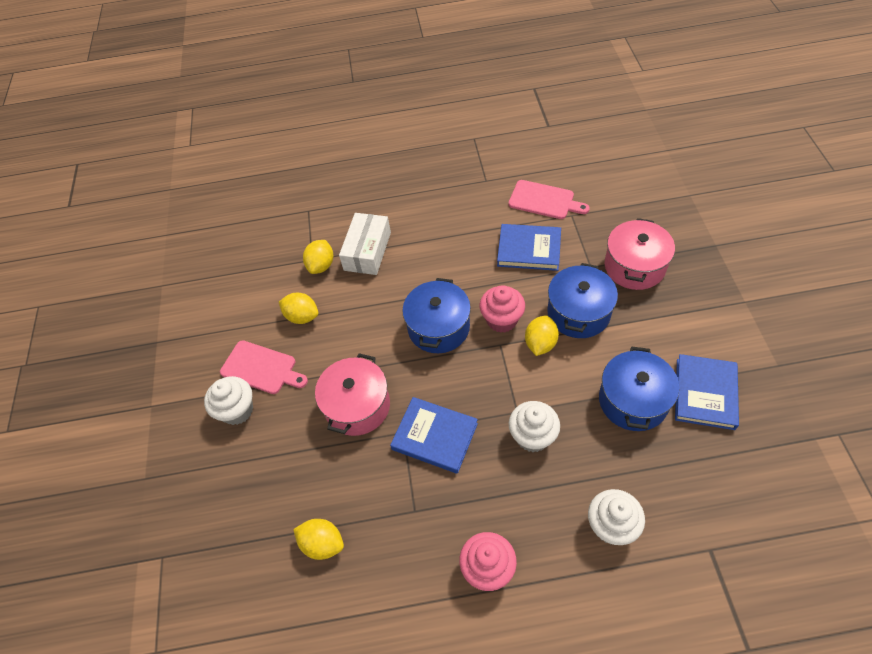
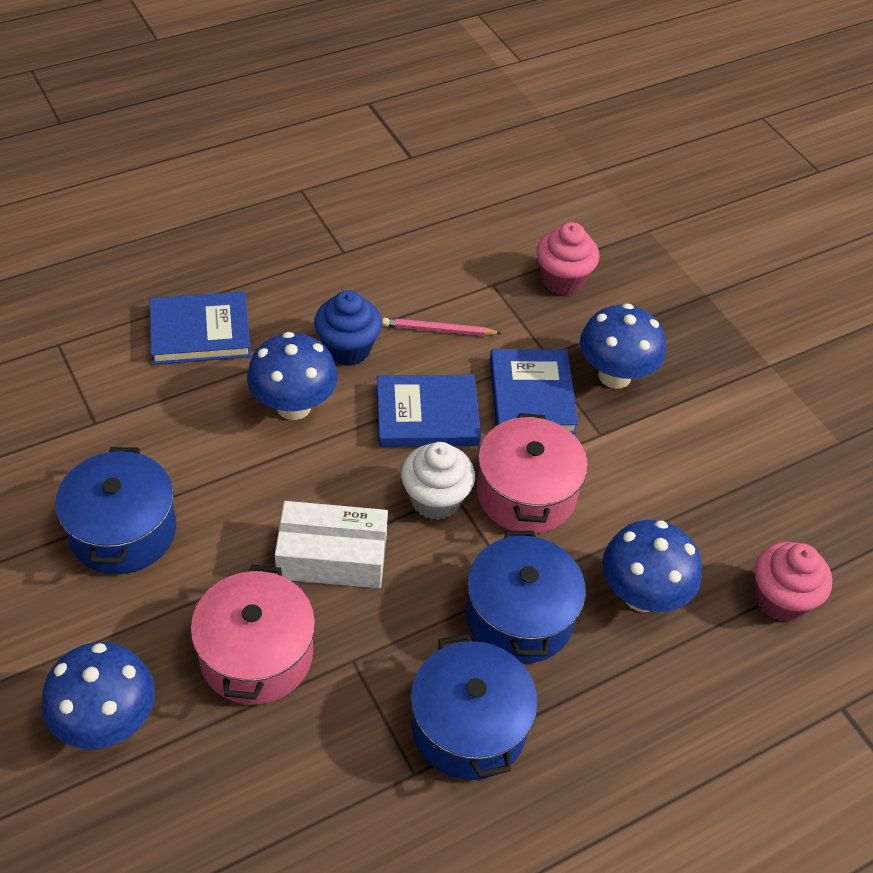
blue cupcake: 0 -> 1
blue mushroom: 0 -> 4
pink cutting board: 2 -> 0
pink pencil: 0 -> 1
white cupcake: 3 -> 1
yellow lemon: 4 -> 0

